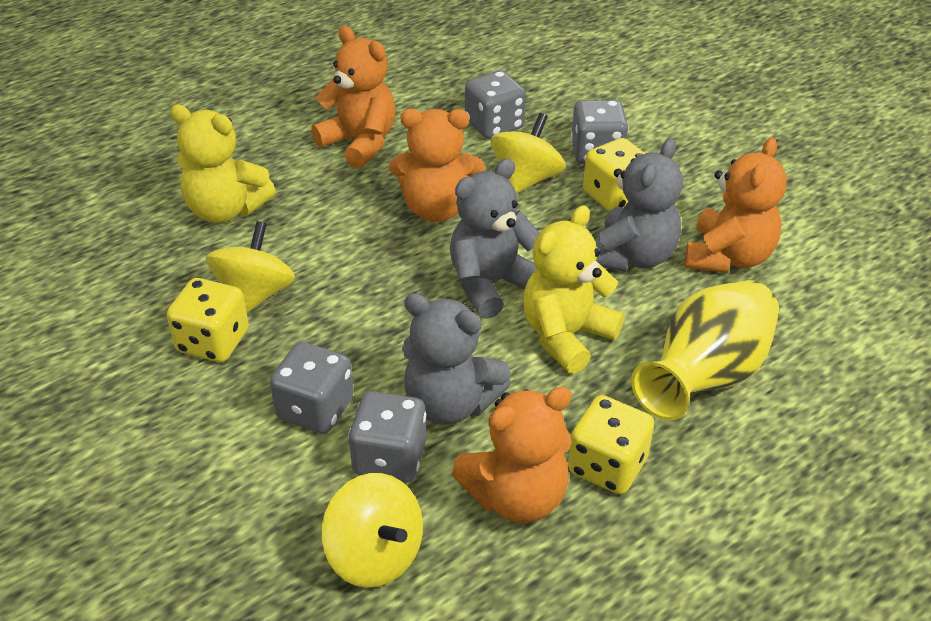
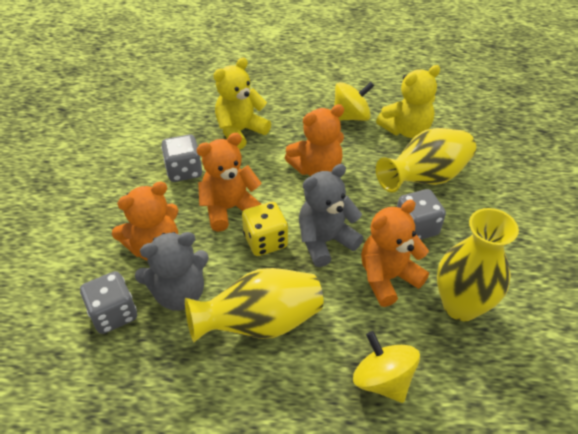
grey dice: 4 -> 3
grey teddy bear: 3 -> 2
yellow dice: 3 -> 1
yellow spinning top: 3 -> 2
yellow vase: 1 -> 3

